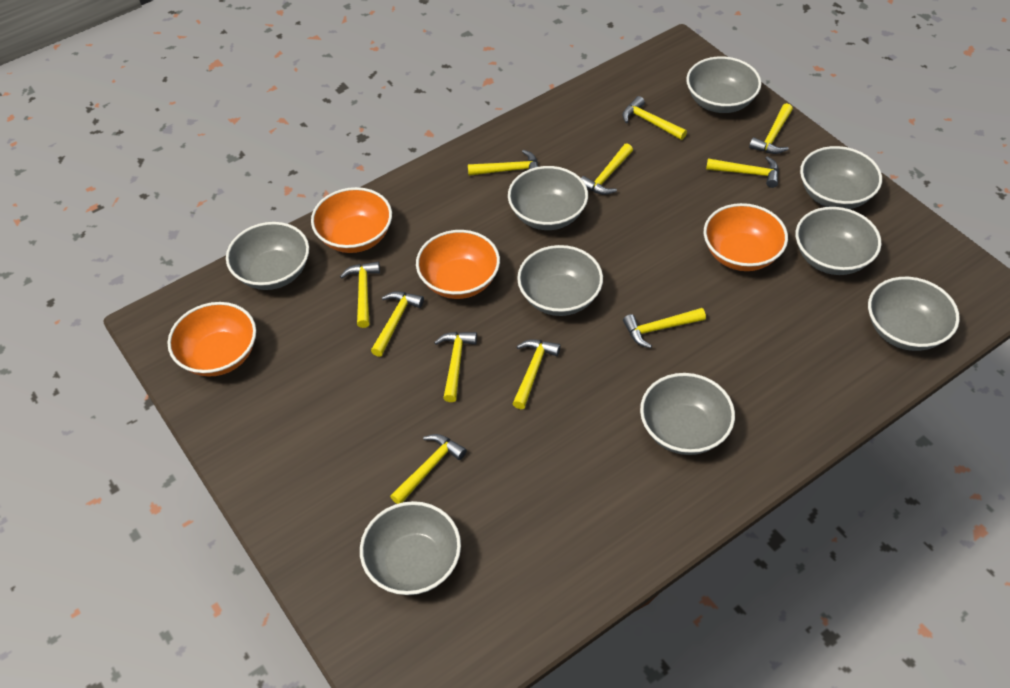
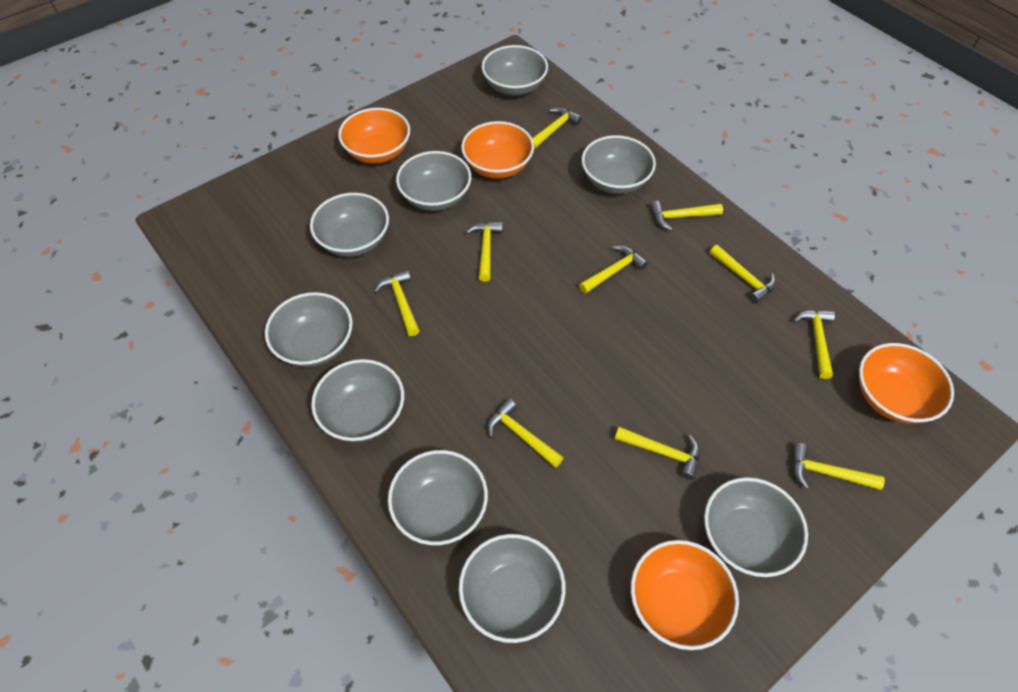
yellow hammer: 11 -> 10

